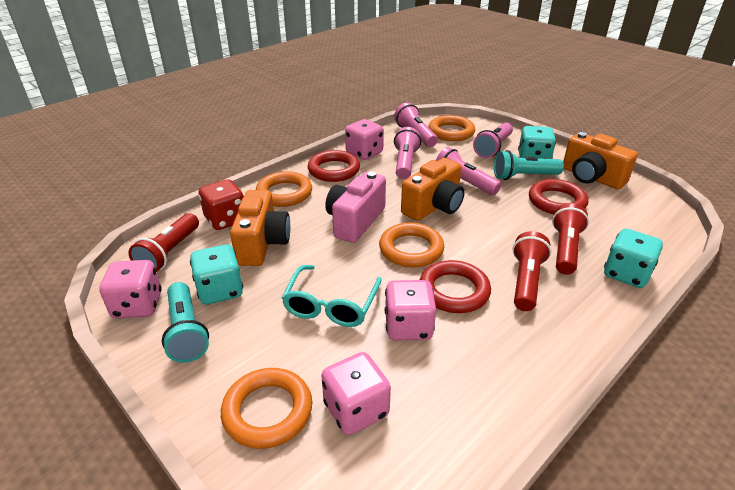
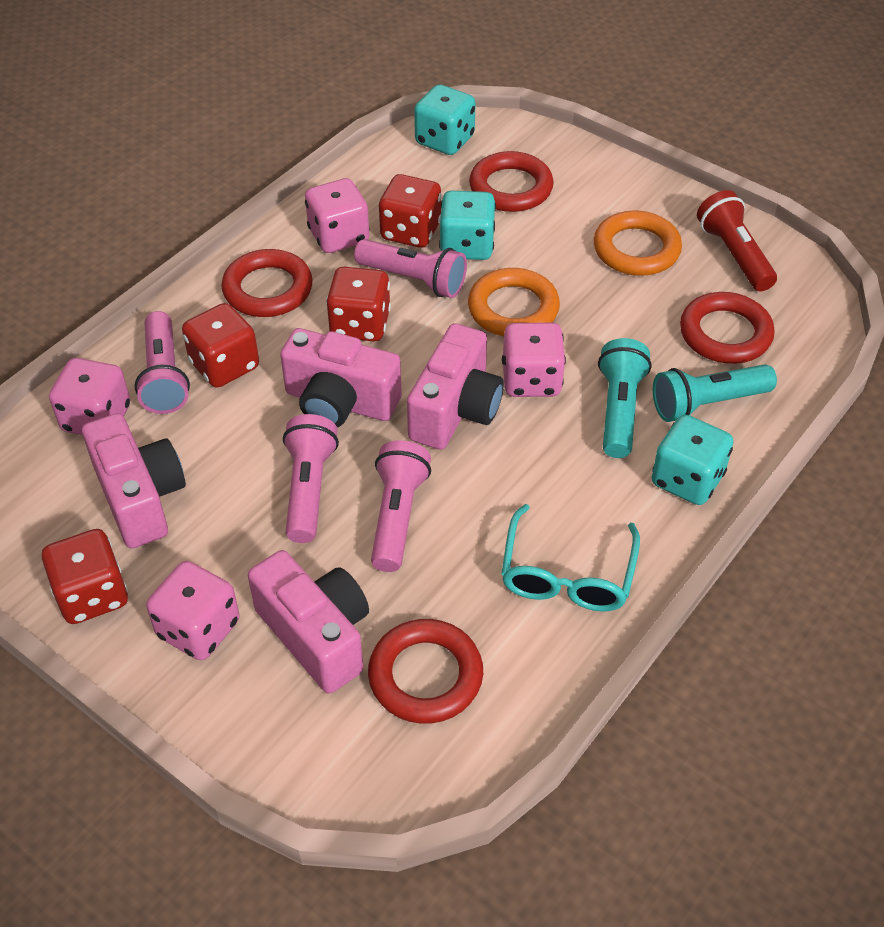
orange camera: 3 -> 0
orange ring: 4 -> 2
pink camera: 1 -> 4
red dice: 1 -> 4
red flashlight: 3 -> 1
red ring: 3 -> 4

